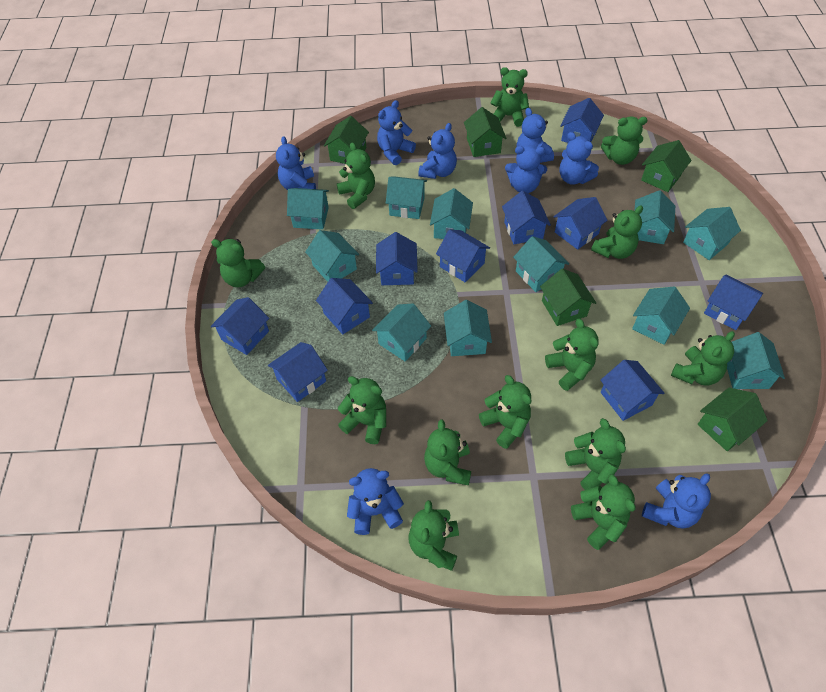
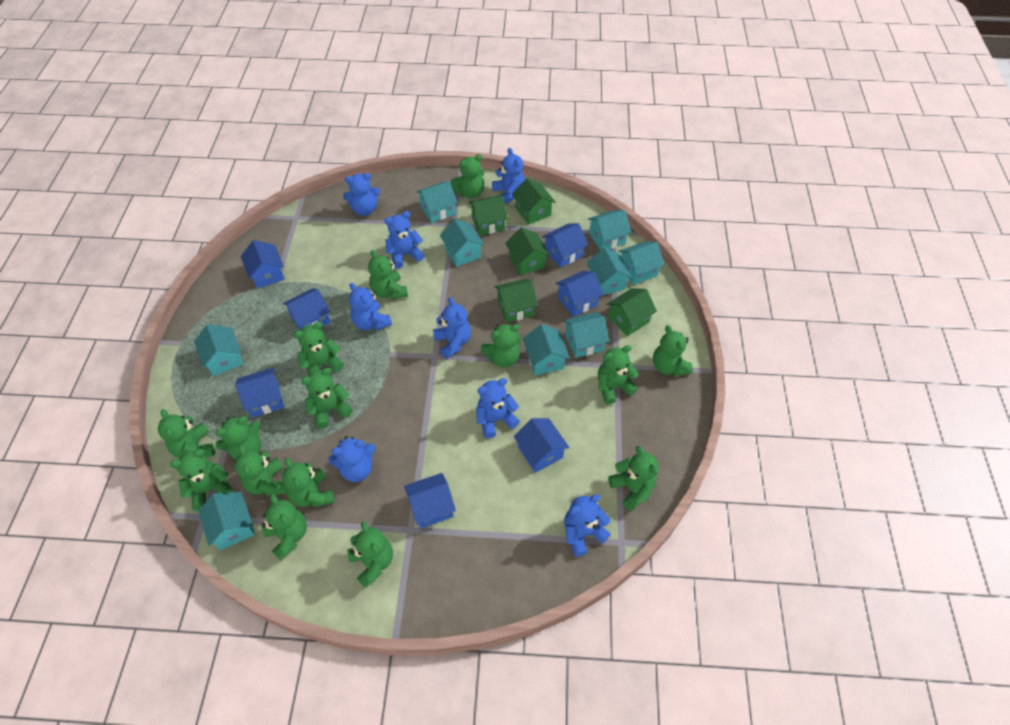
blue house: 10 -> 7
green teddy bear: 13 -> 15
turquoise house: 11 -> 9

